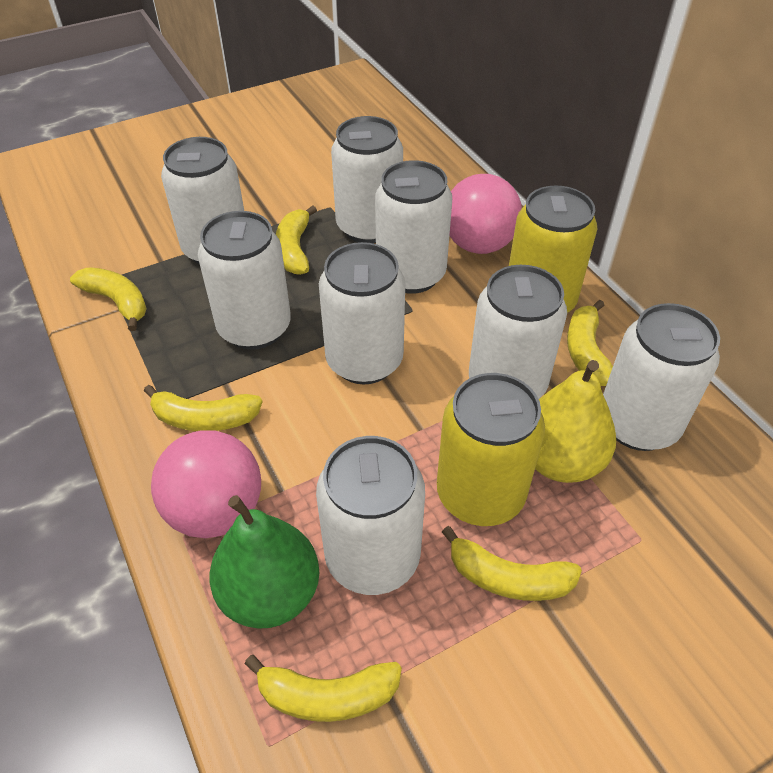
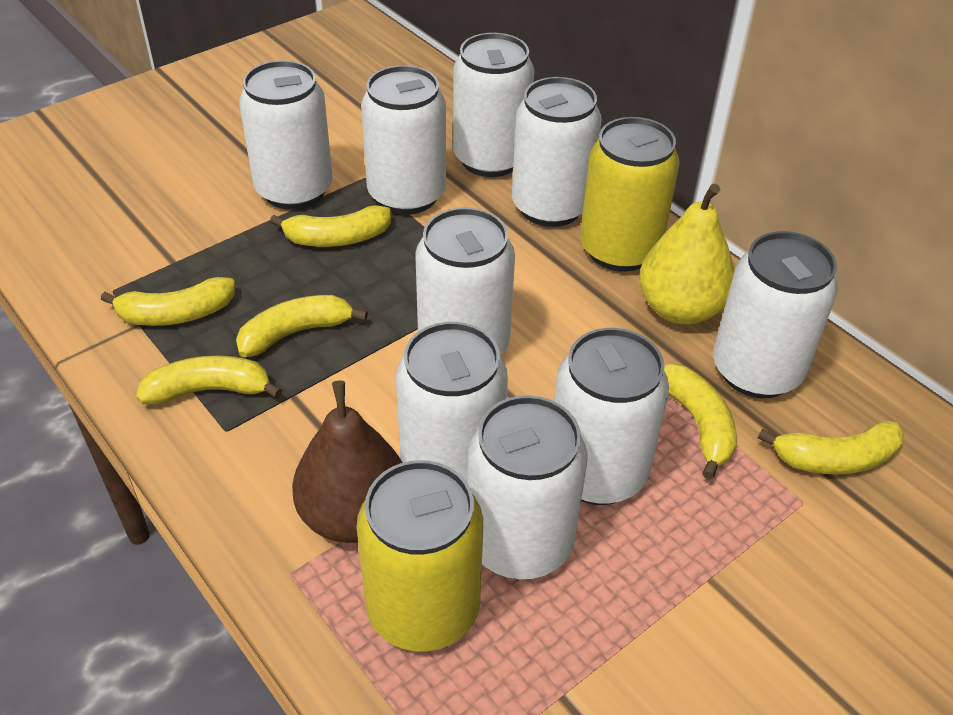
brown pear: 0 -> 1
green pear: 1 -> 0
pink ball: 2 -> 0
white can: 8 -> 9

